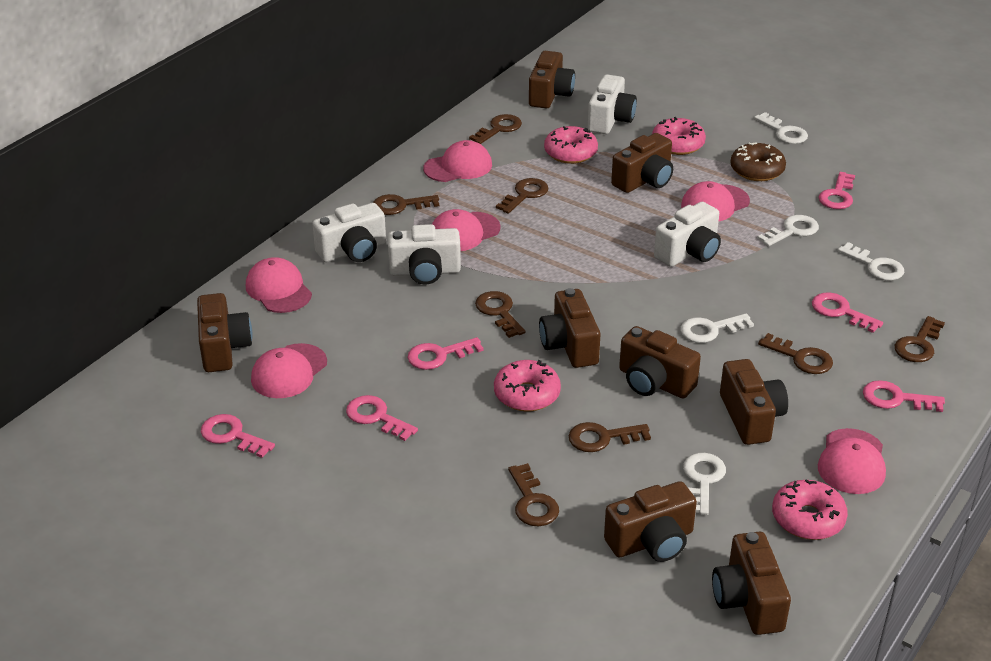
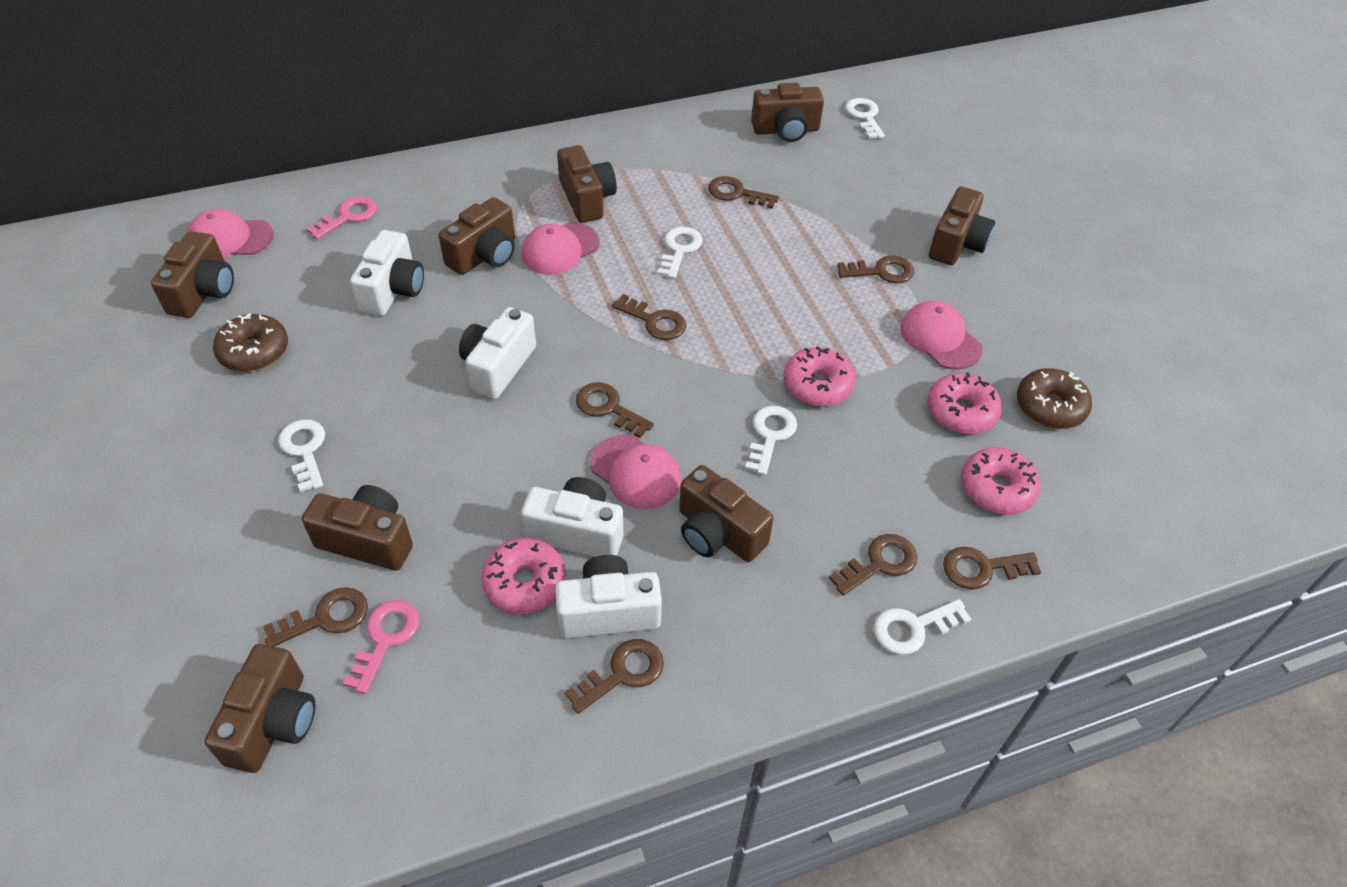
brown donut: 1 -> 2
pink cap: 6 -> 4
pink key: 6 -> 2

